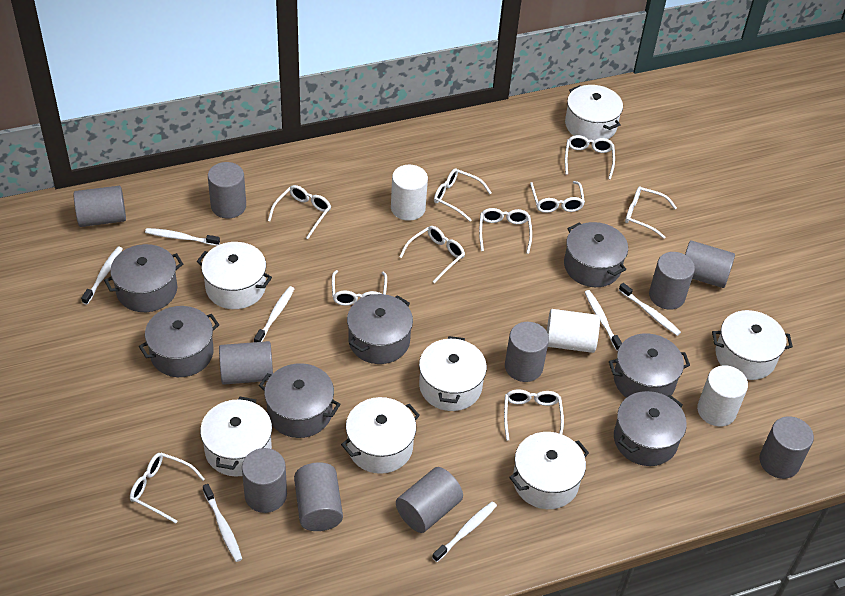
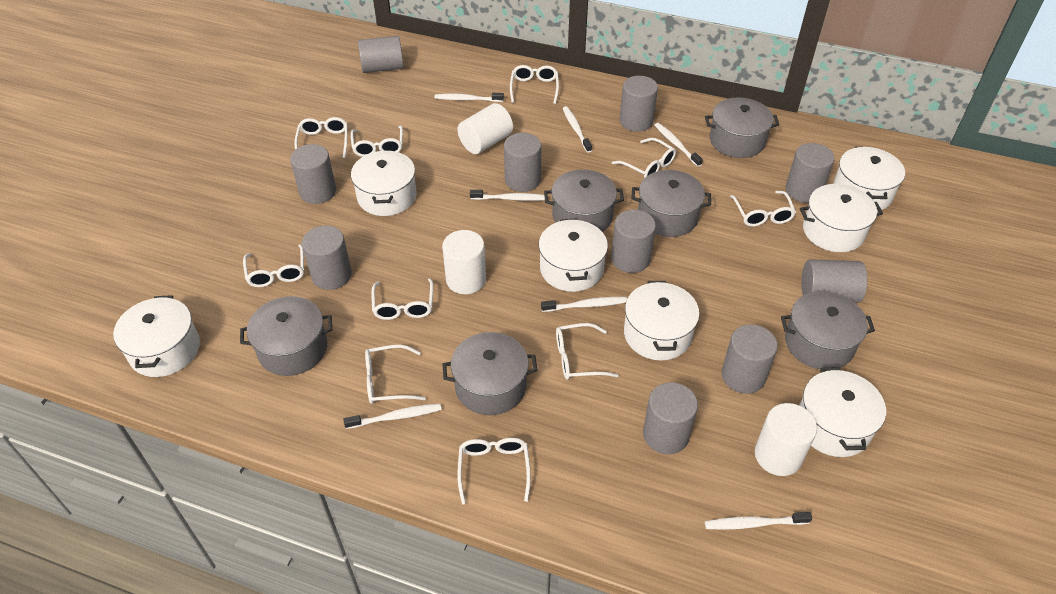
grey pot: 7 -> 6

